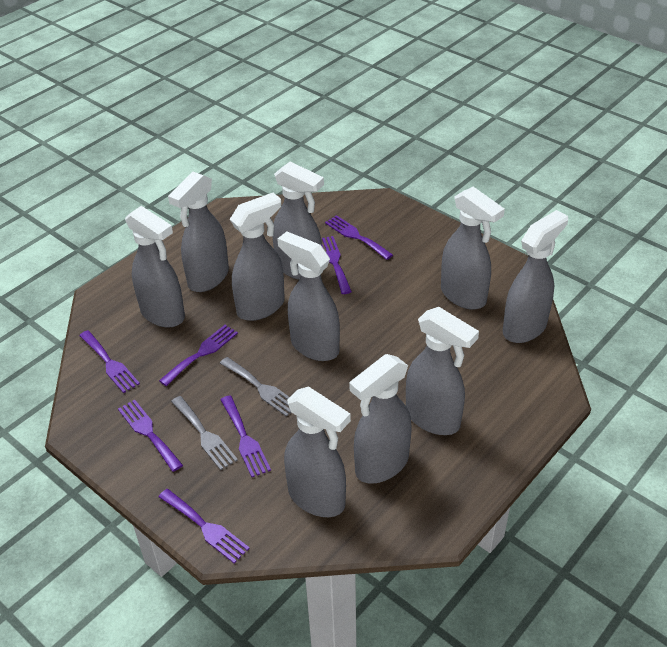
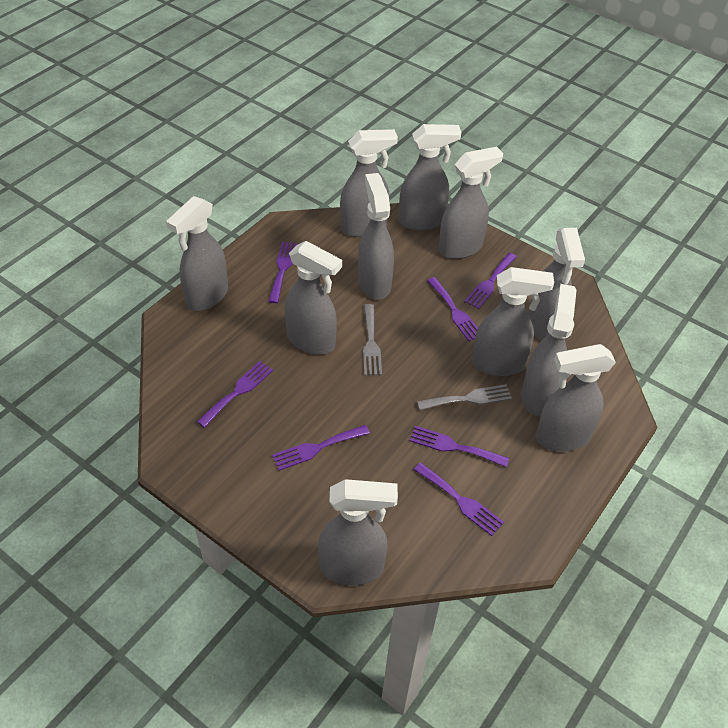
grey spray bottle: 10 -> 11

